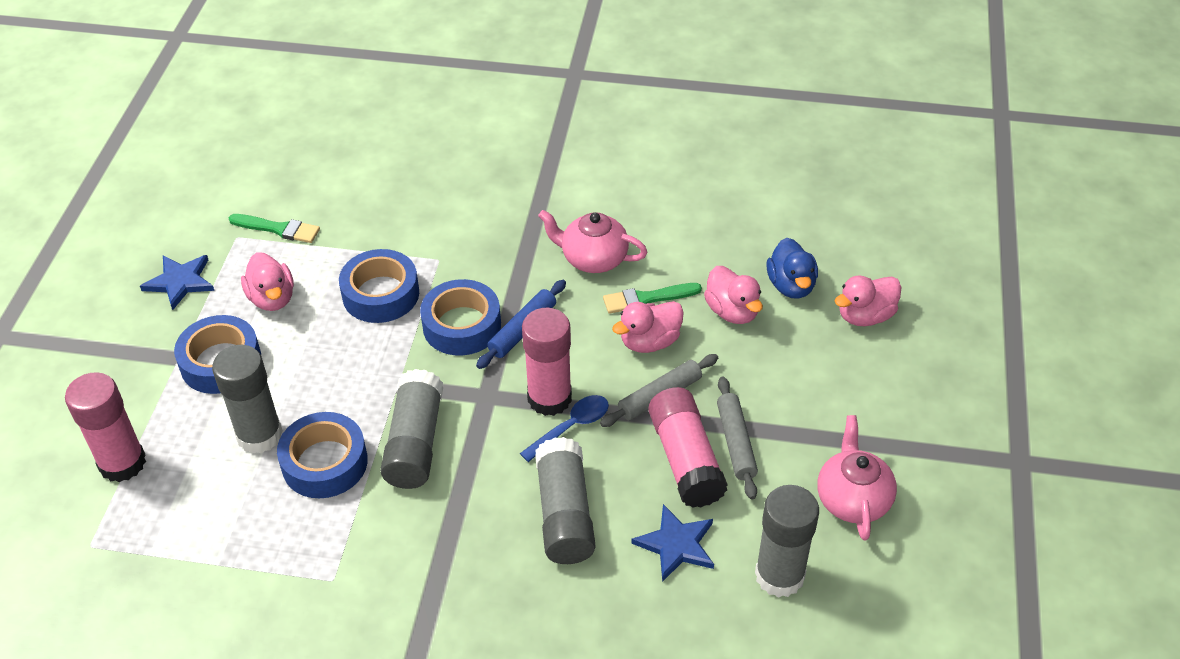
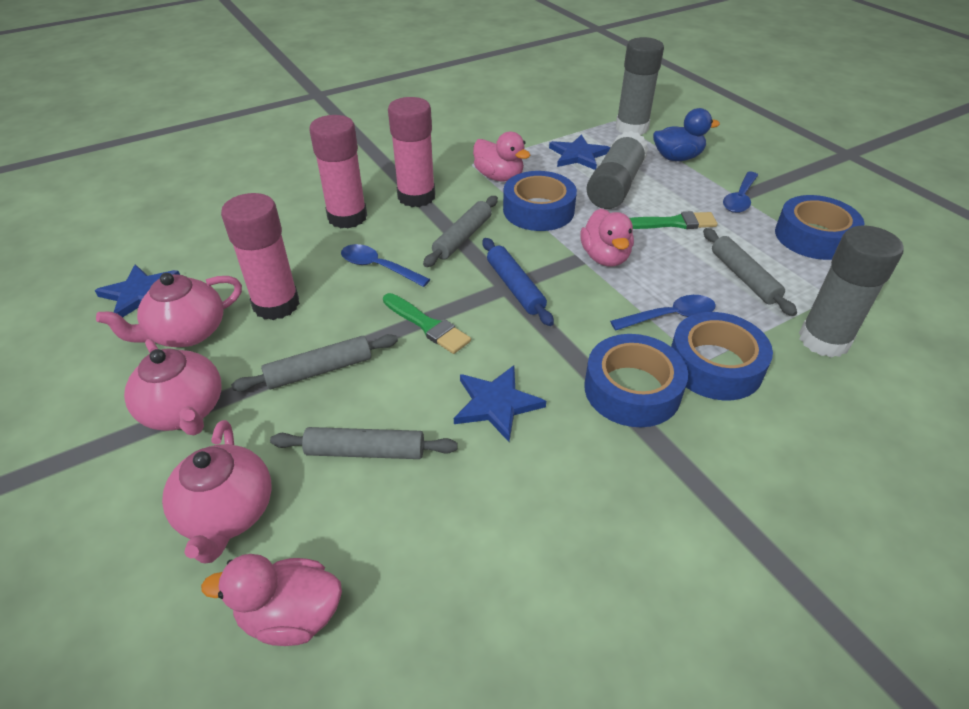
blue spoon: 1 -> 3
blue star: 2 -> 3
grey glue stick: 4 -> 3
grey rolling pin: 2 -> 4
pink duck: 4 -> 3
pink teapot: 2 -> 3

